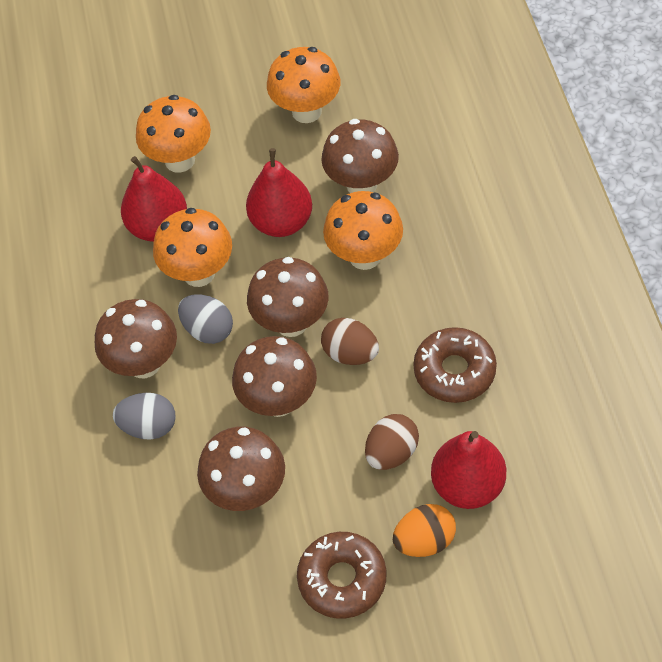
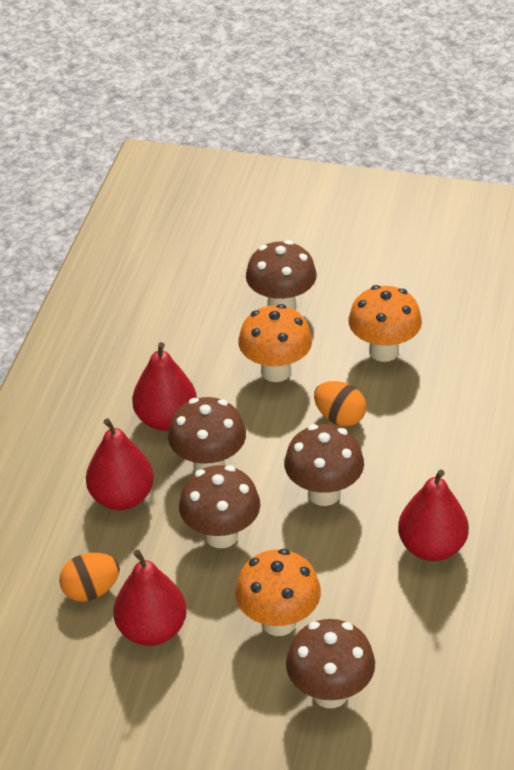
brown donut: 2 -> 0
brown egg: 2 -> 0
grey egg: 2 -> 0
orange egg: 1 -> 2
orange mushroom: 4 -> 3
red pear: 3 -> 4

